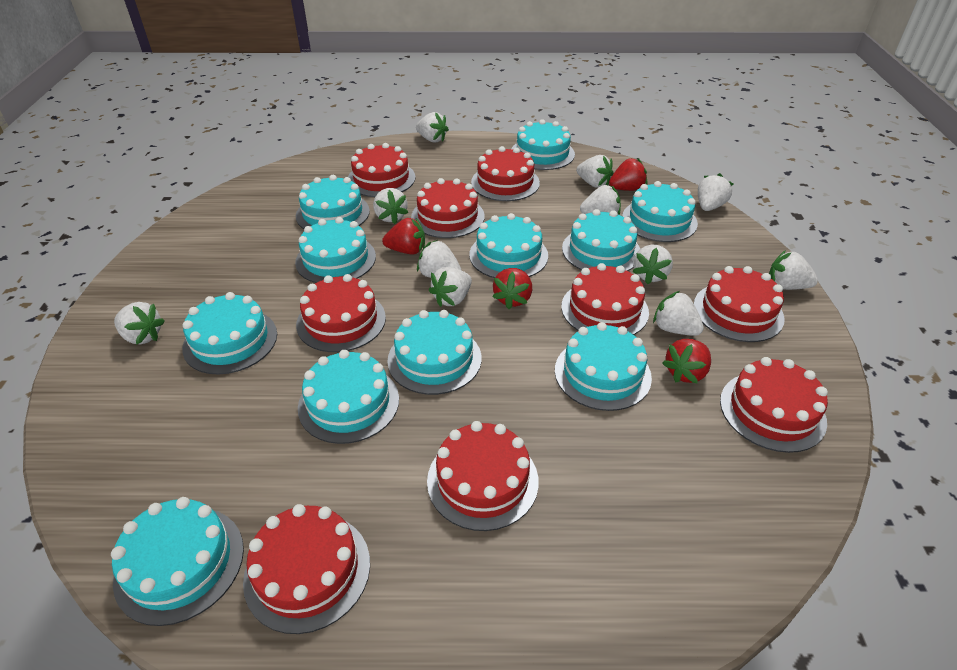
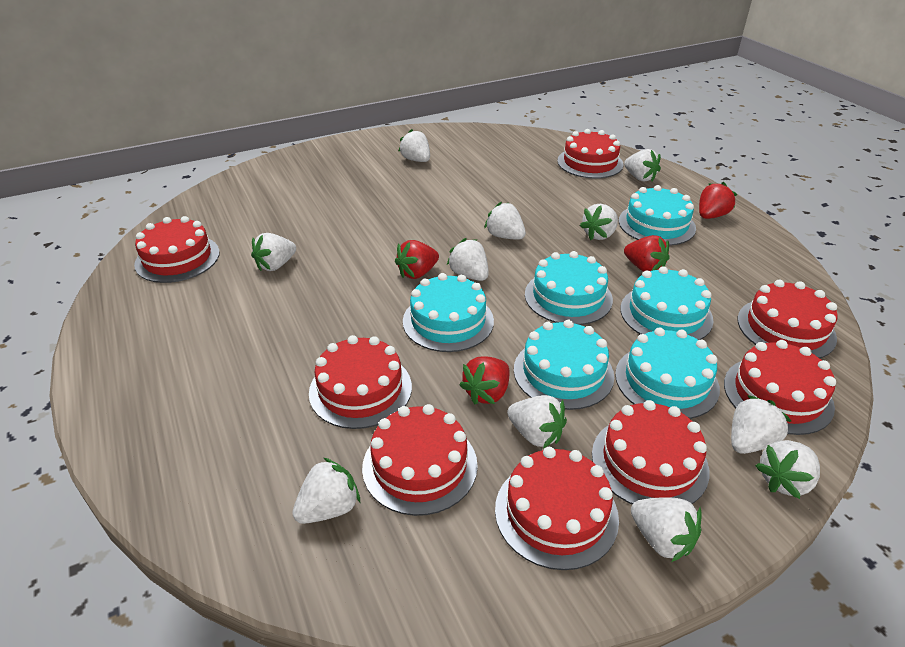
red cake: 9 -> 8
turquoise cake: 11 -> 6

